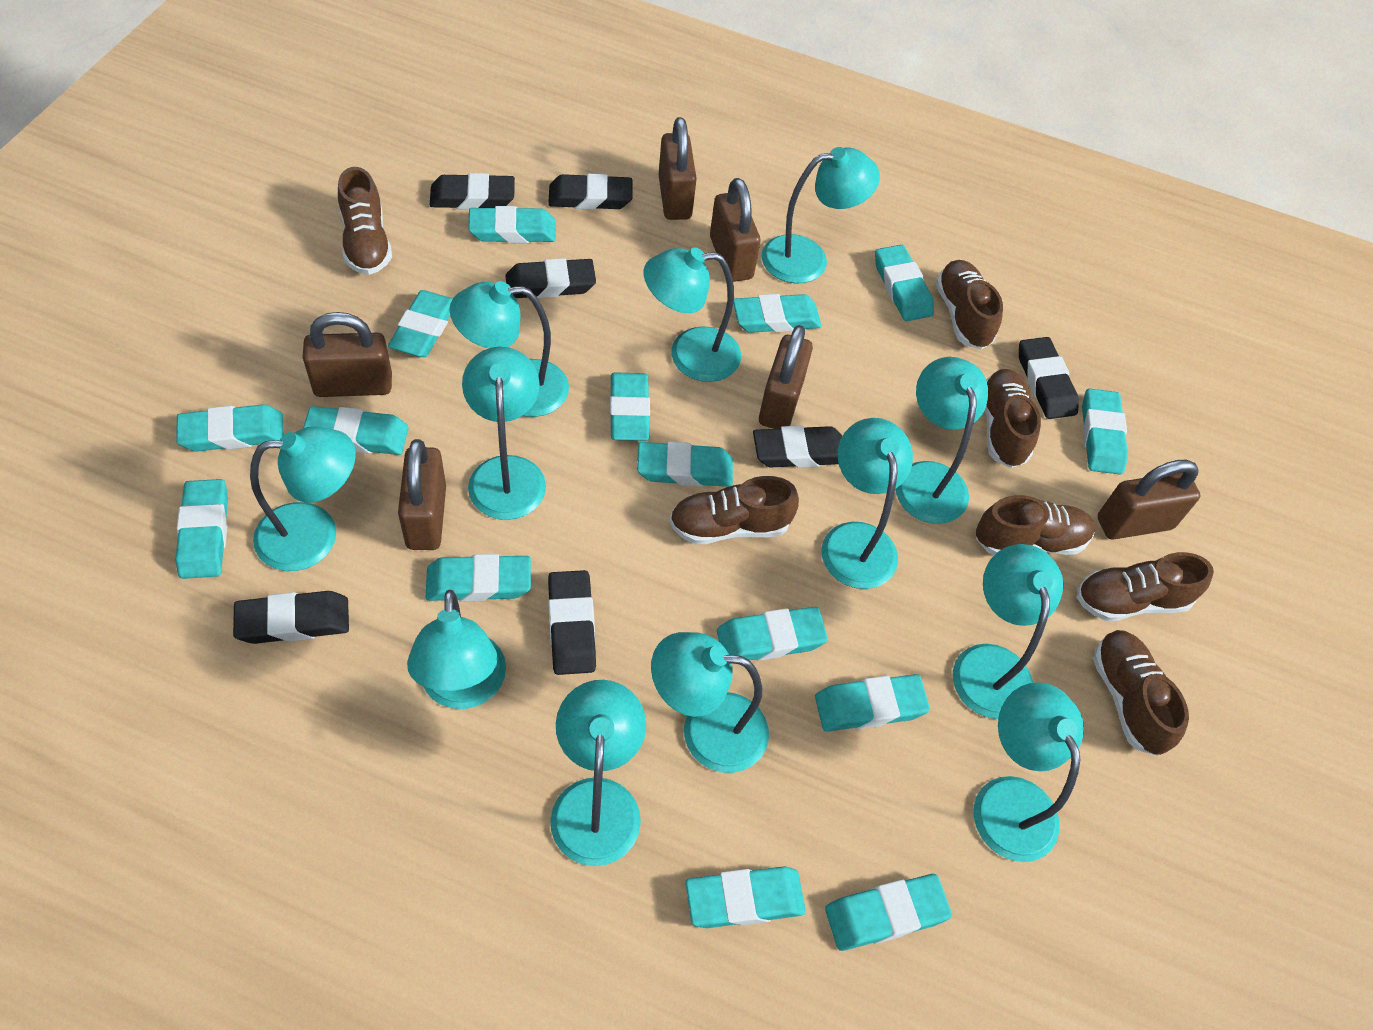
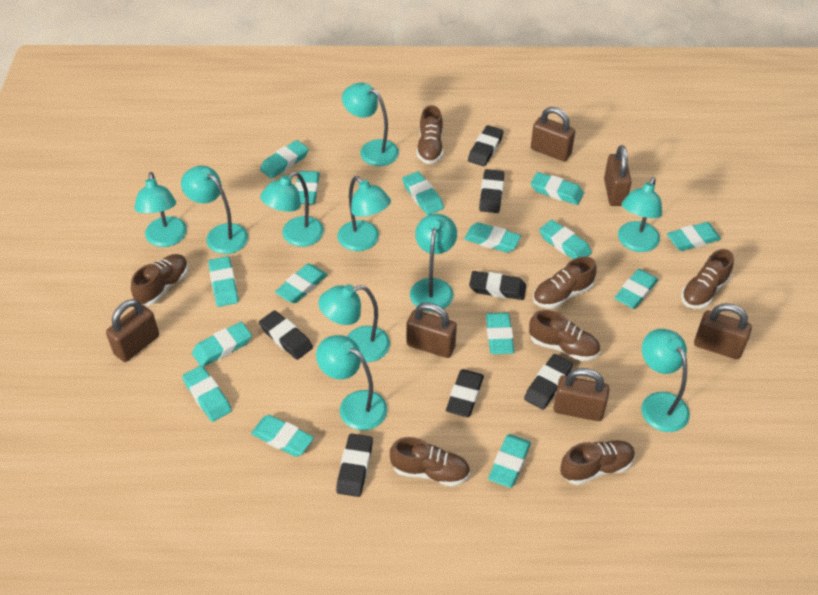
turquoise lamp: 12 -> 10

